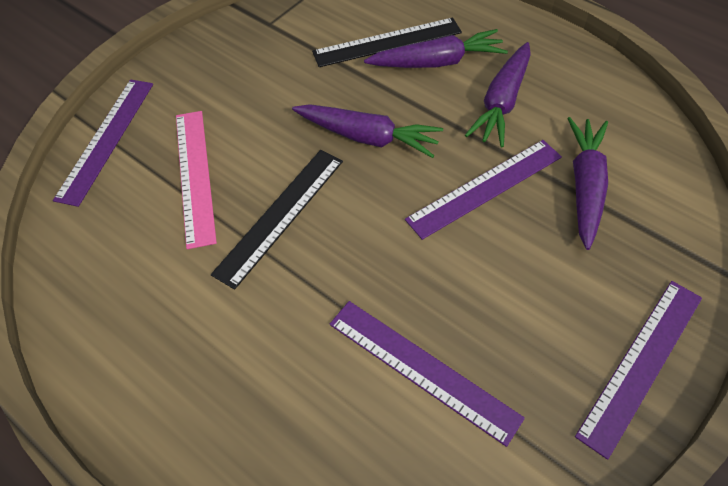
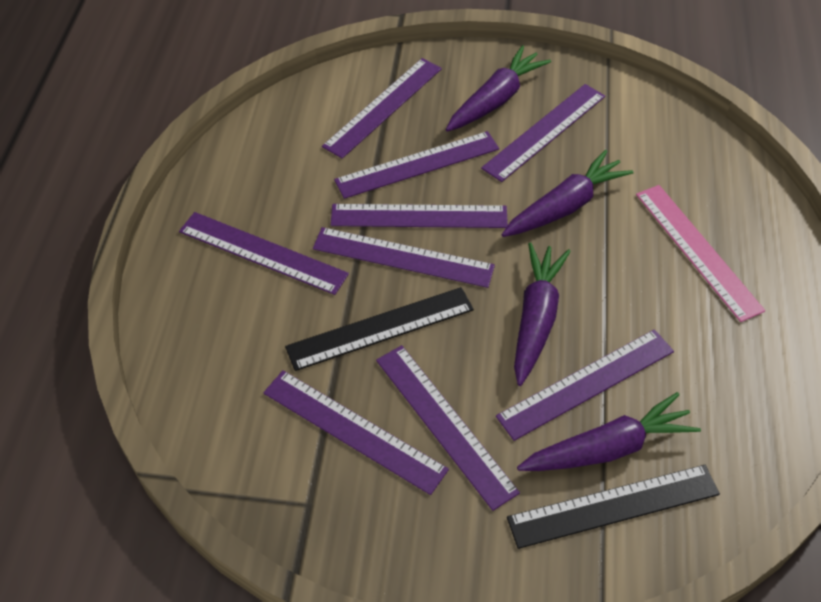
purple ruler: 4 -> 9

